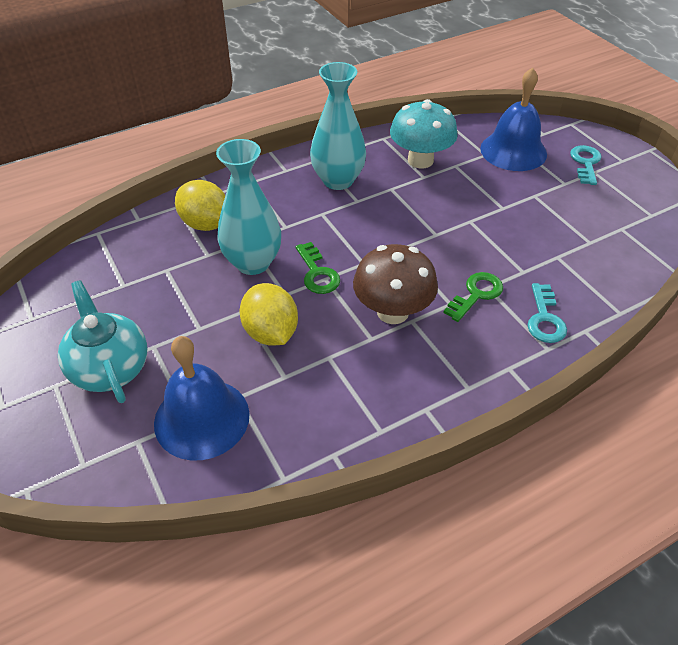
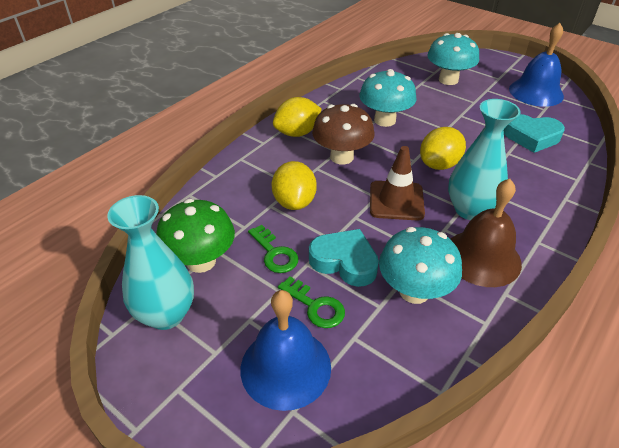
brown bell: 0 -> 1
brown traffic cone: 0 -> 1
green mushroom: 0 -> 1
turquoise heart: 0 -> 2
turquoise key: 2 -> 0
turquoise mushroom: 1 -> 3
turquoise teapot: 1 -> 0
yellow lemon: 2 -> 3

